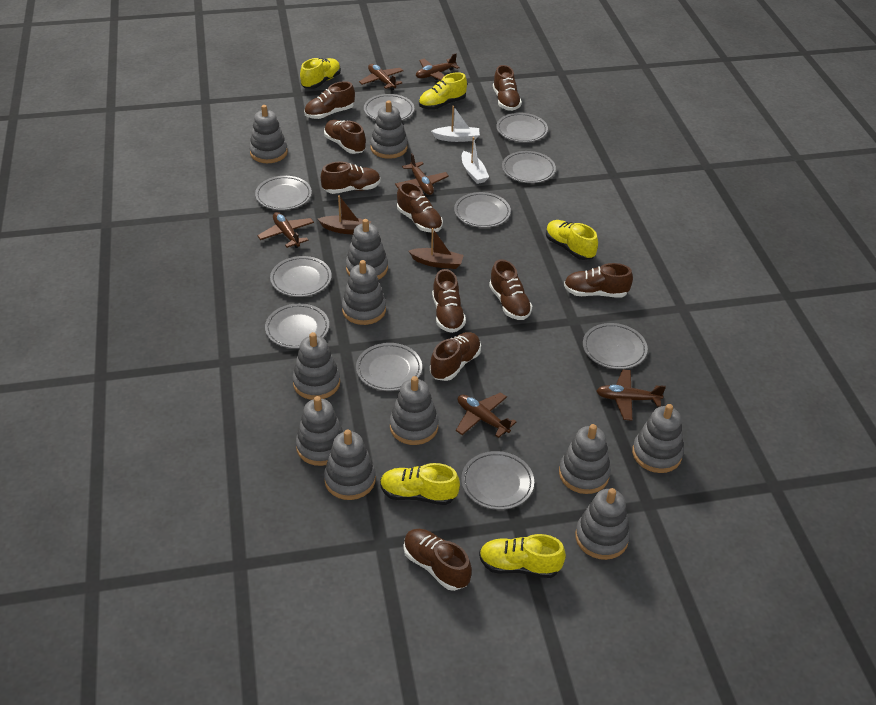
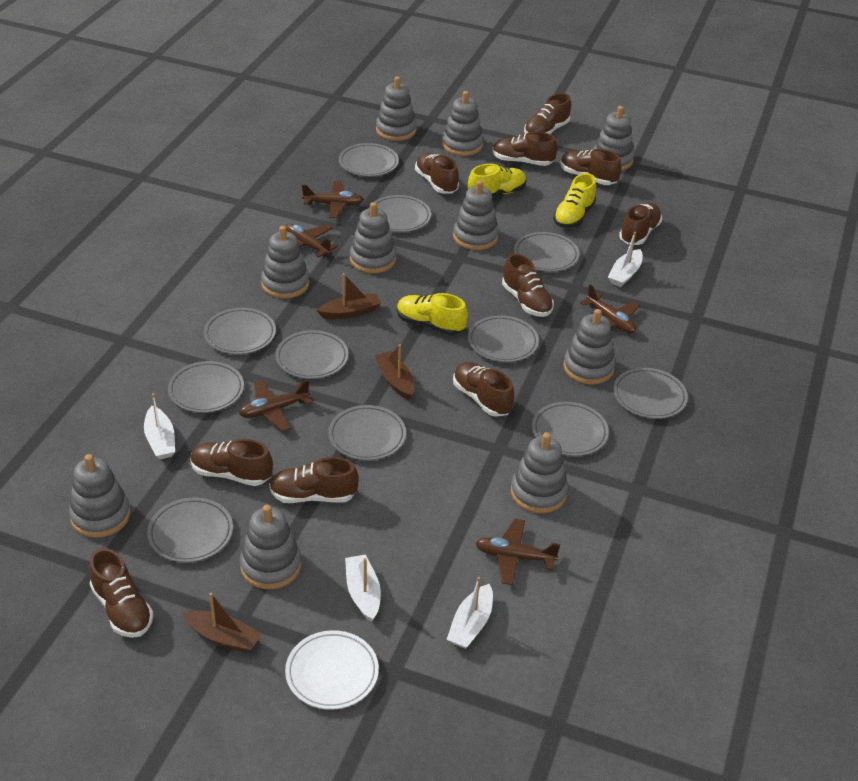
brown boat: 2 -> 3
brown plane: 6 -> 5
grey plate: 10 -> 11
grey stacking toy: 11 -> 10
white boat: 2 -> 4
white plate: 0 -> 1
yellow shoe: 5 -> 3

